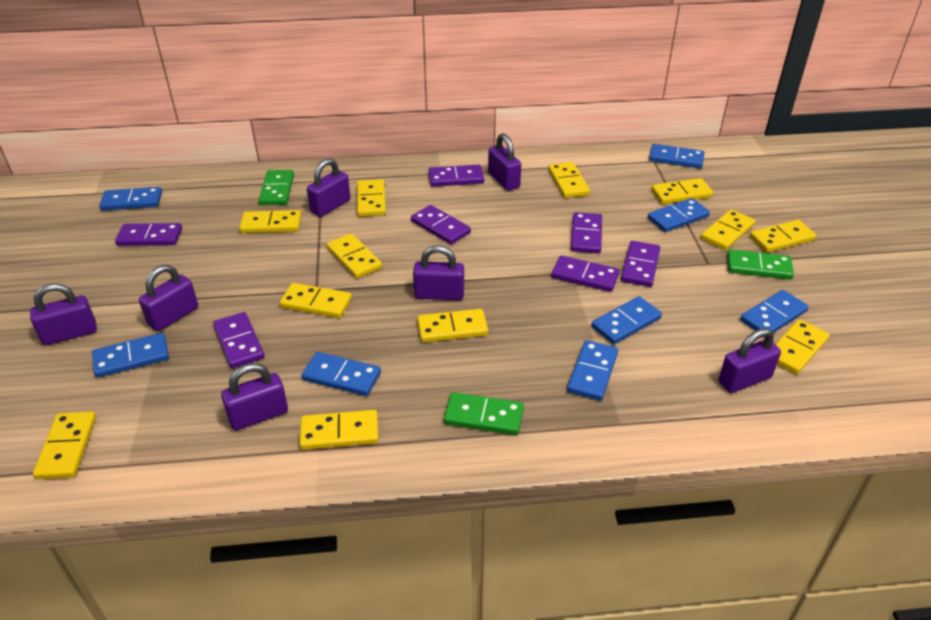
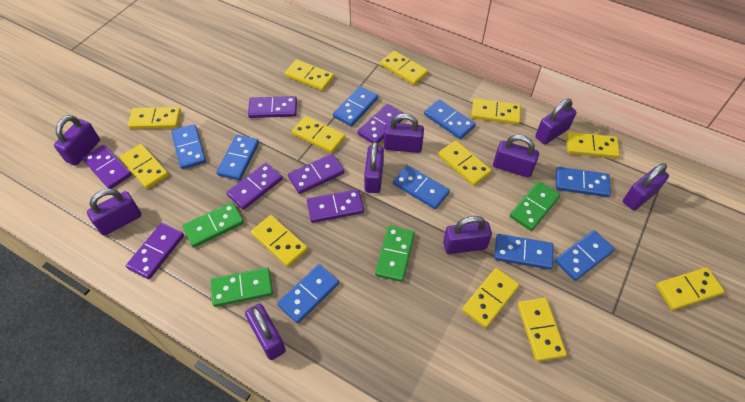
blue domino: 8 -> 9
green domino: 3 -> 4
purple padlock: 7 -> 9

